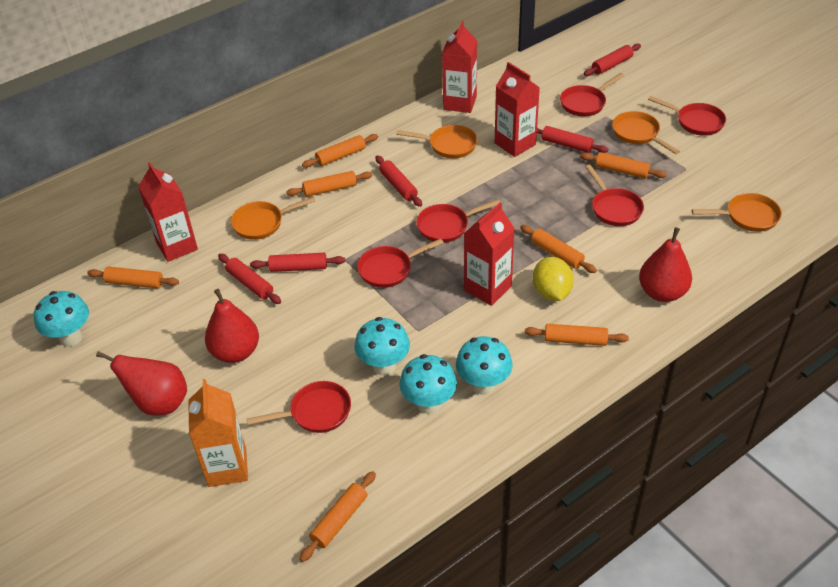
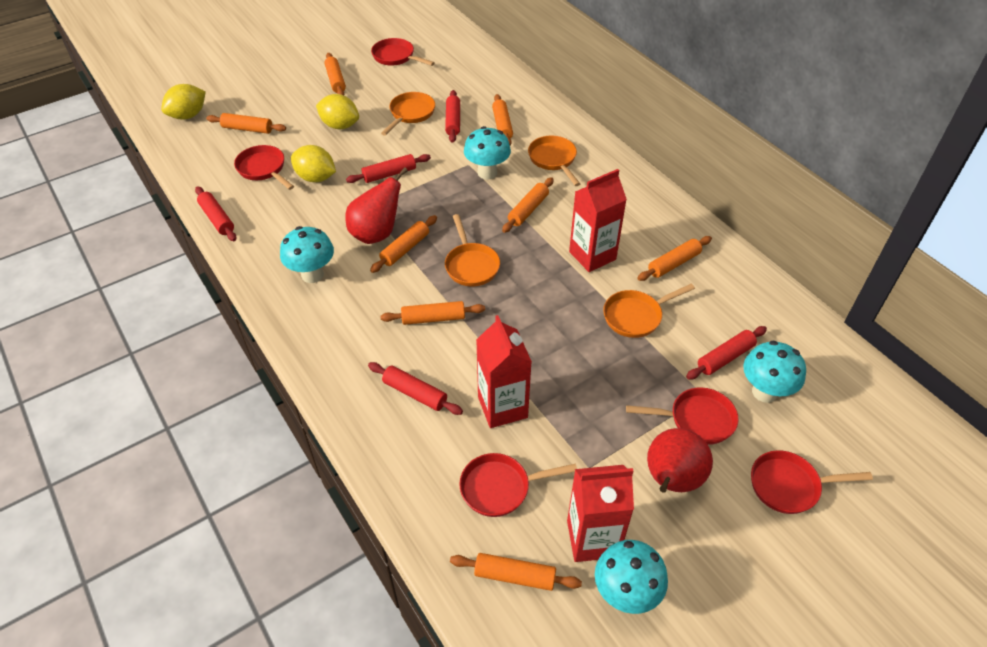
orange carton: 1 -> 0
orange rolling pin: 7 -> 8
red carton: 4 -> 3
red pan: 6 -> 5
red pear: 3 -> 2
yellow lemon: 1 -> 3

